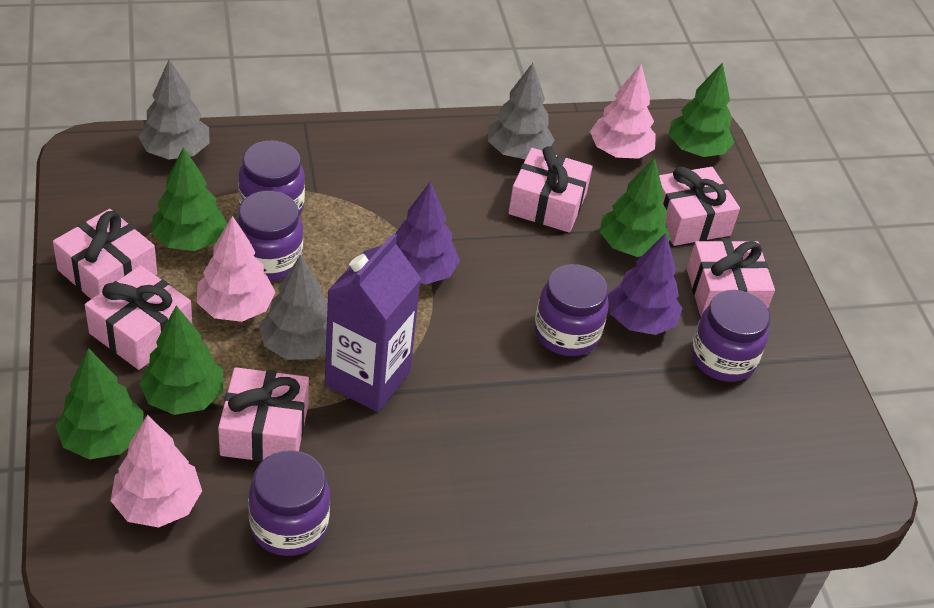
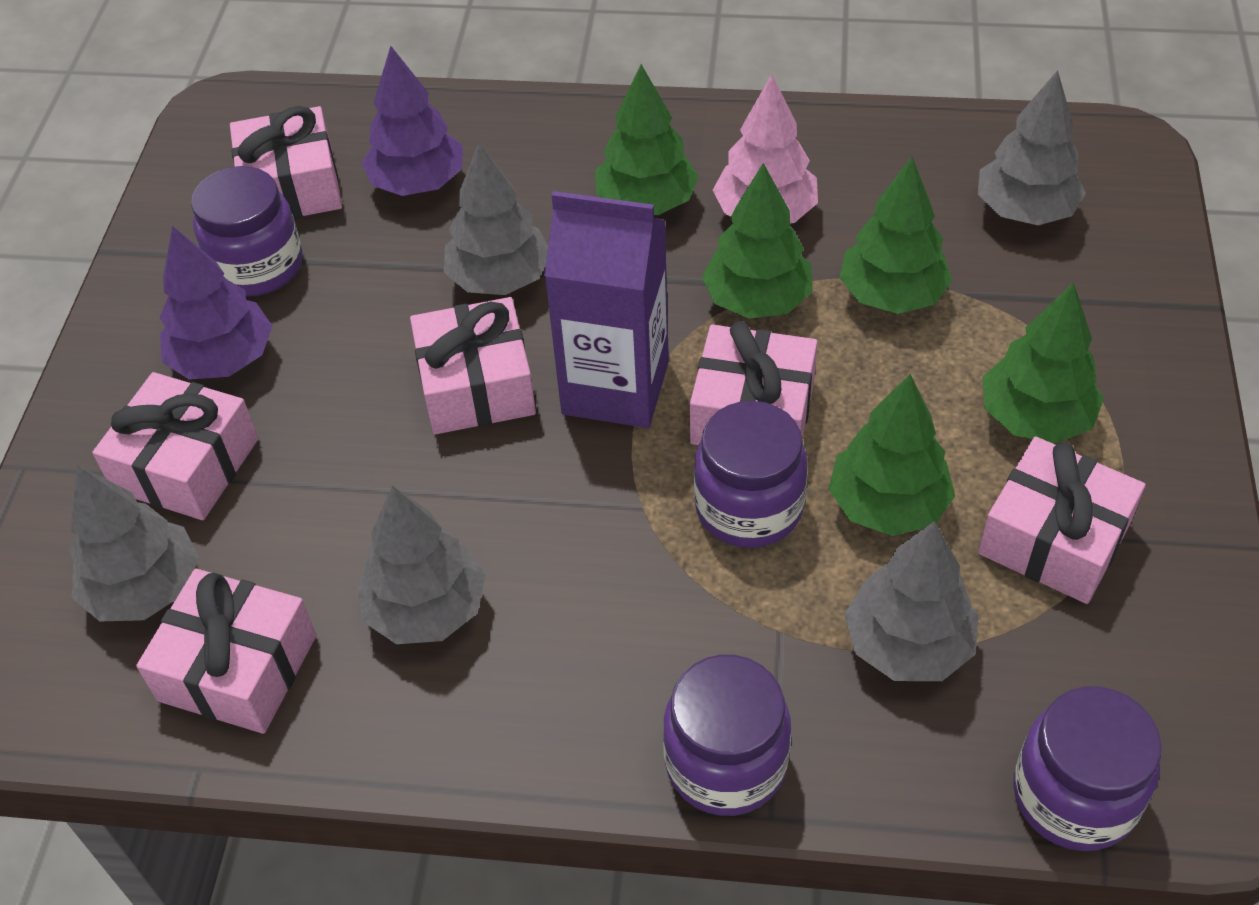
grey tree: 3 -> 5
pink tree: 3 -> 1
purple jar: 5 -> 4

